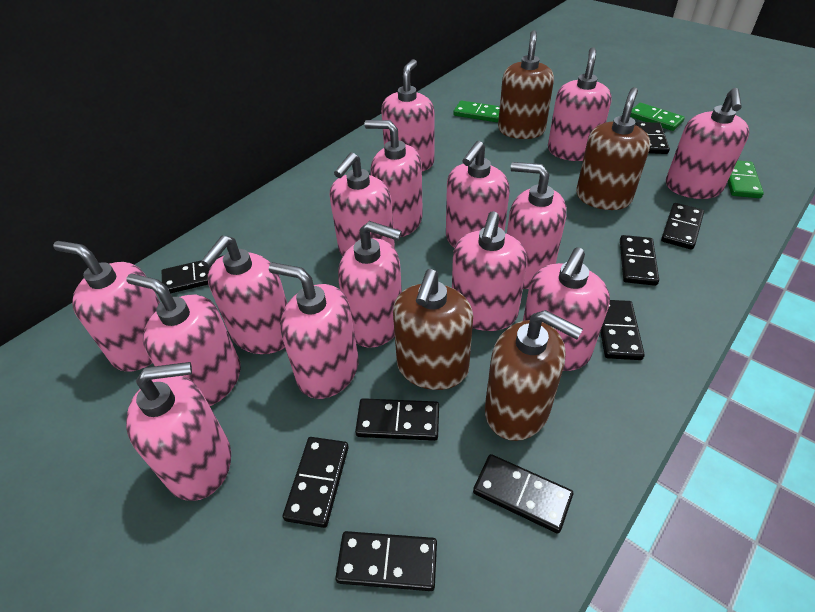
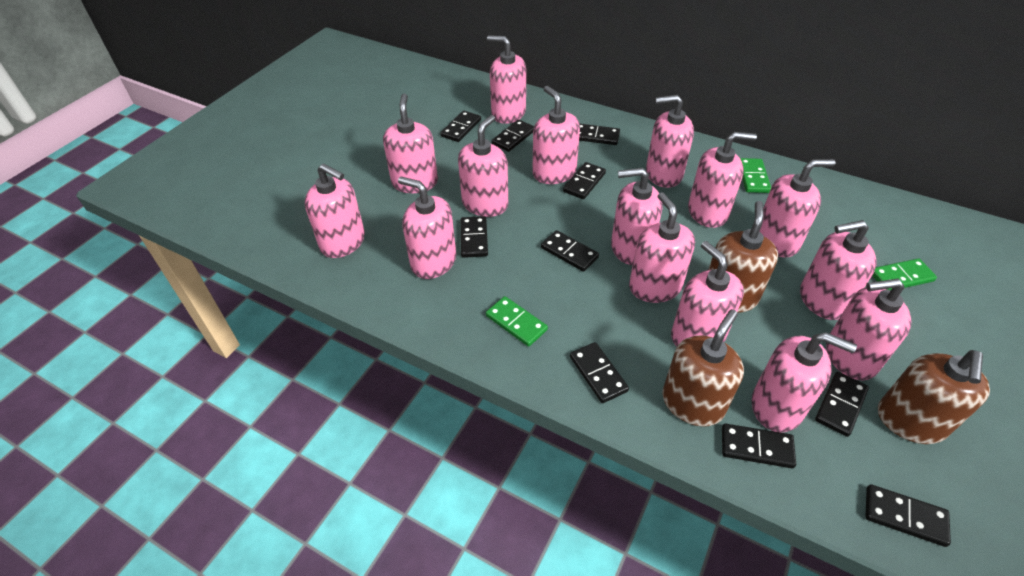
black domino: 9 -> 10
brown soap dispenser: 4 -> 3

